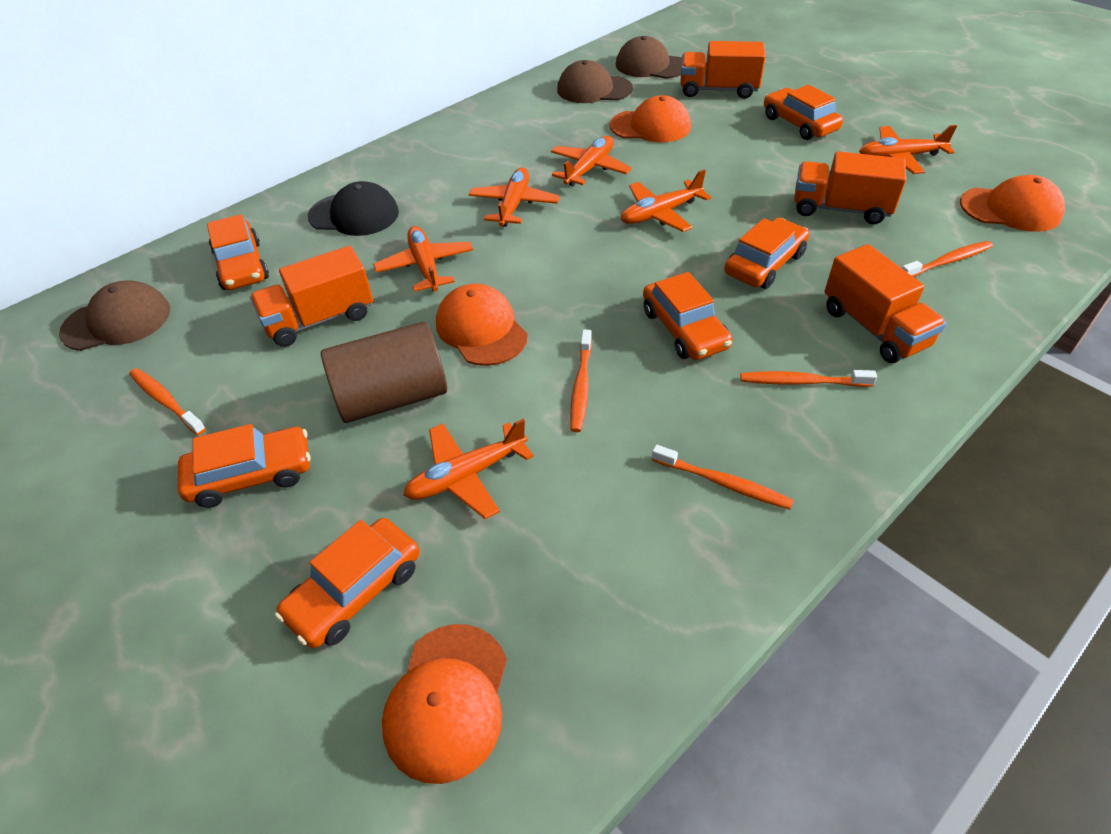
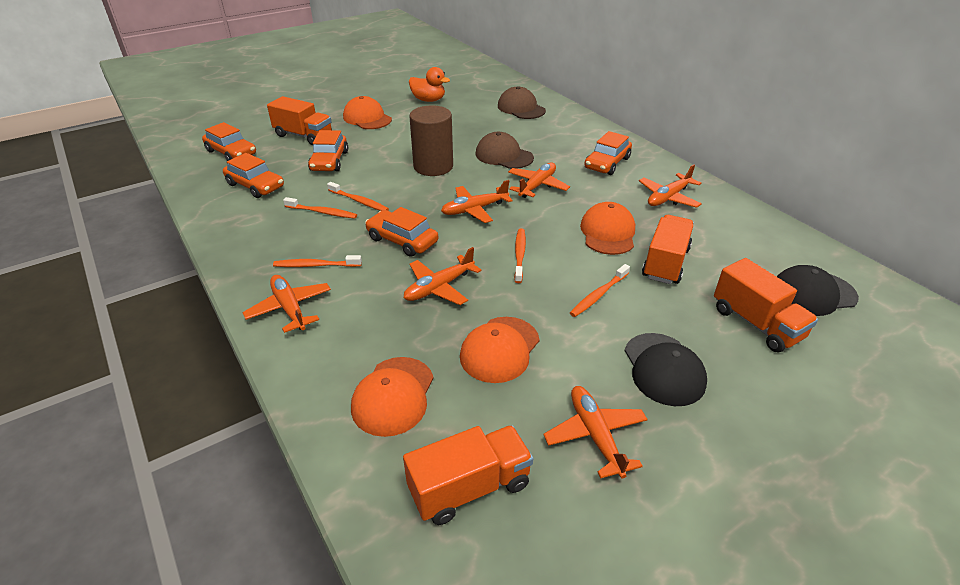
black cap: 1 -> 2
brown cap: 3 -> 2
orange car: 6 -> 5
orange duck: 0 -> 1

